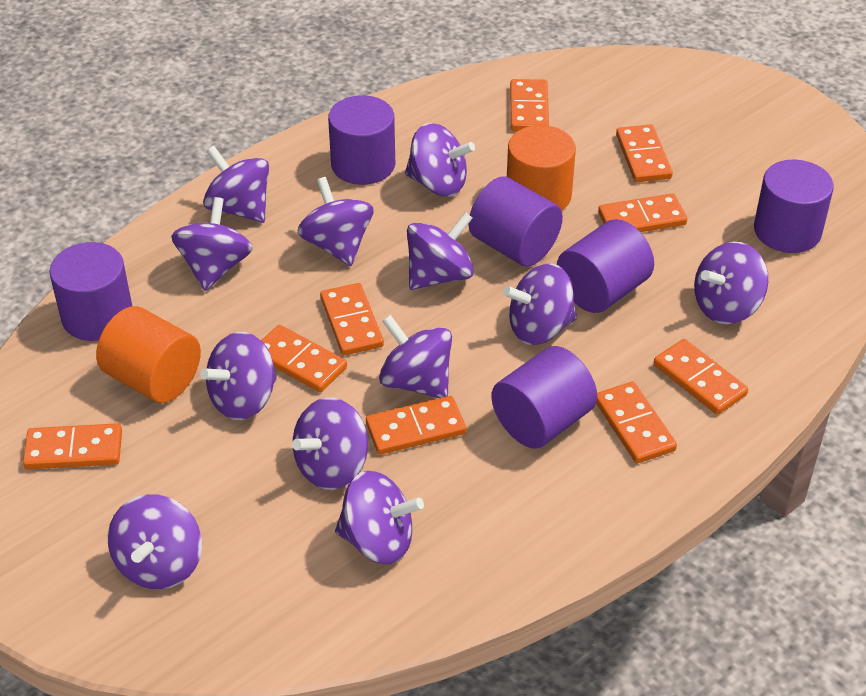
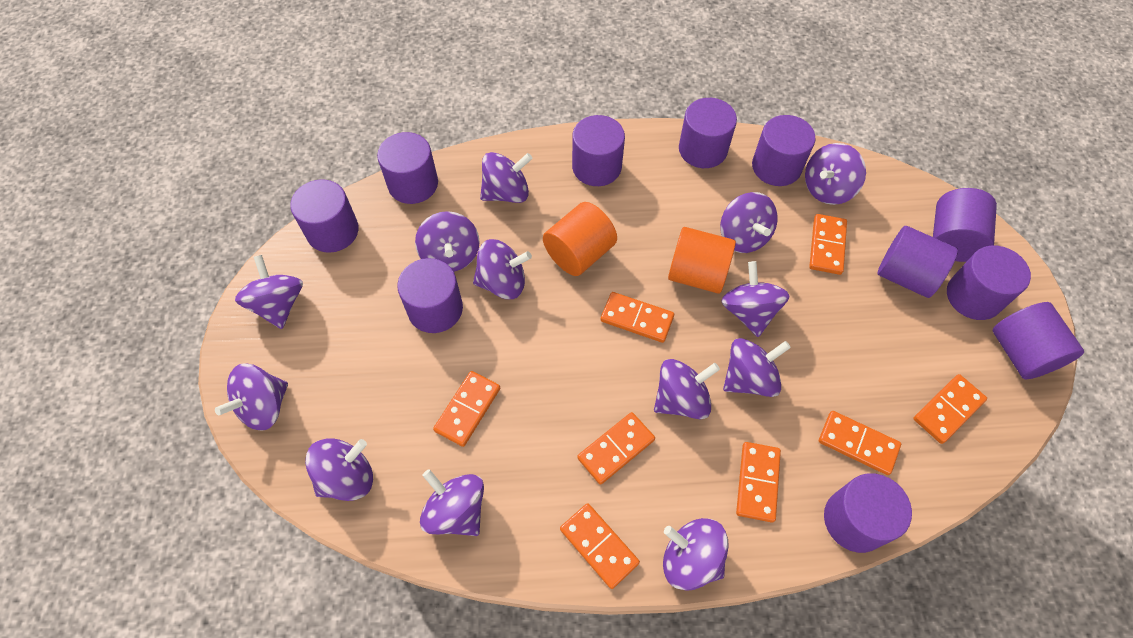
orange domino: 9 -> 8
purple cylinder: 6 -> 11
purple spinning top: 12 -> 13

